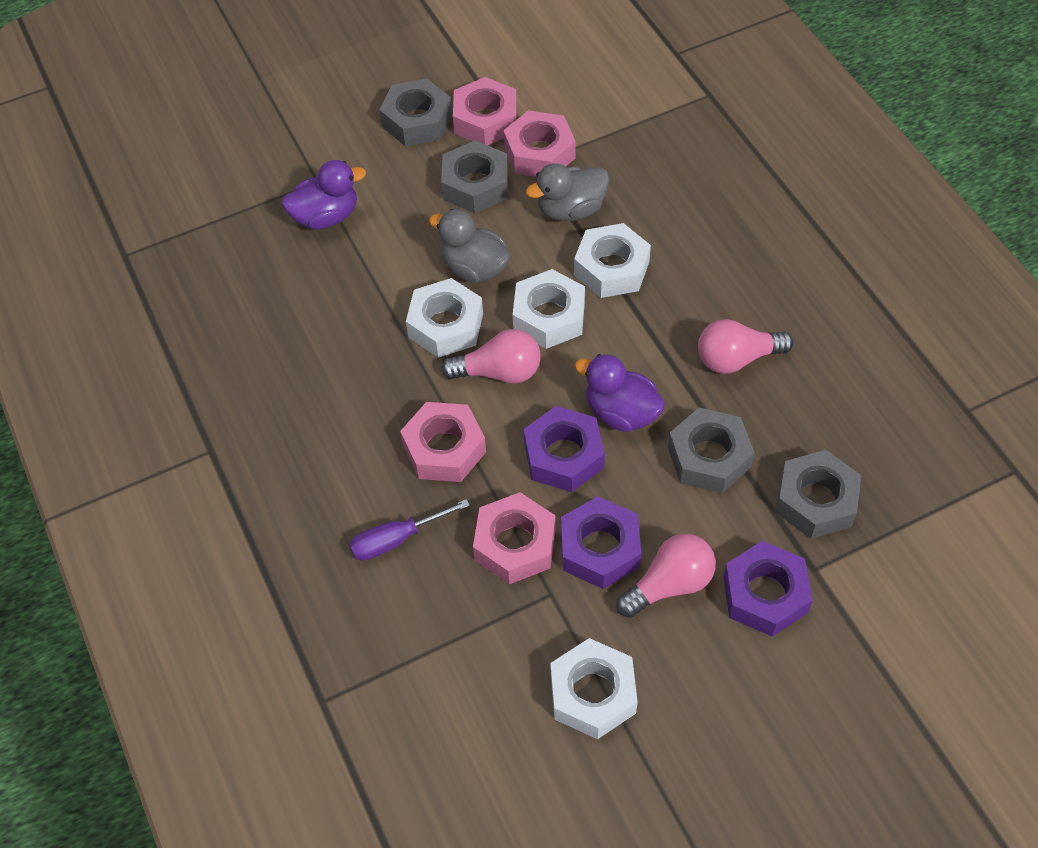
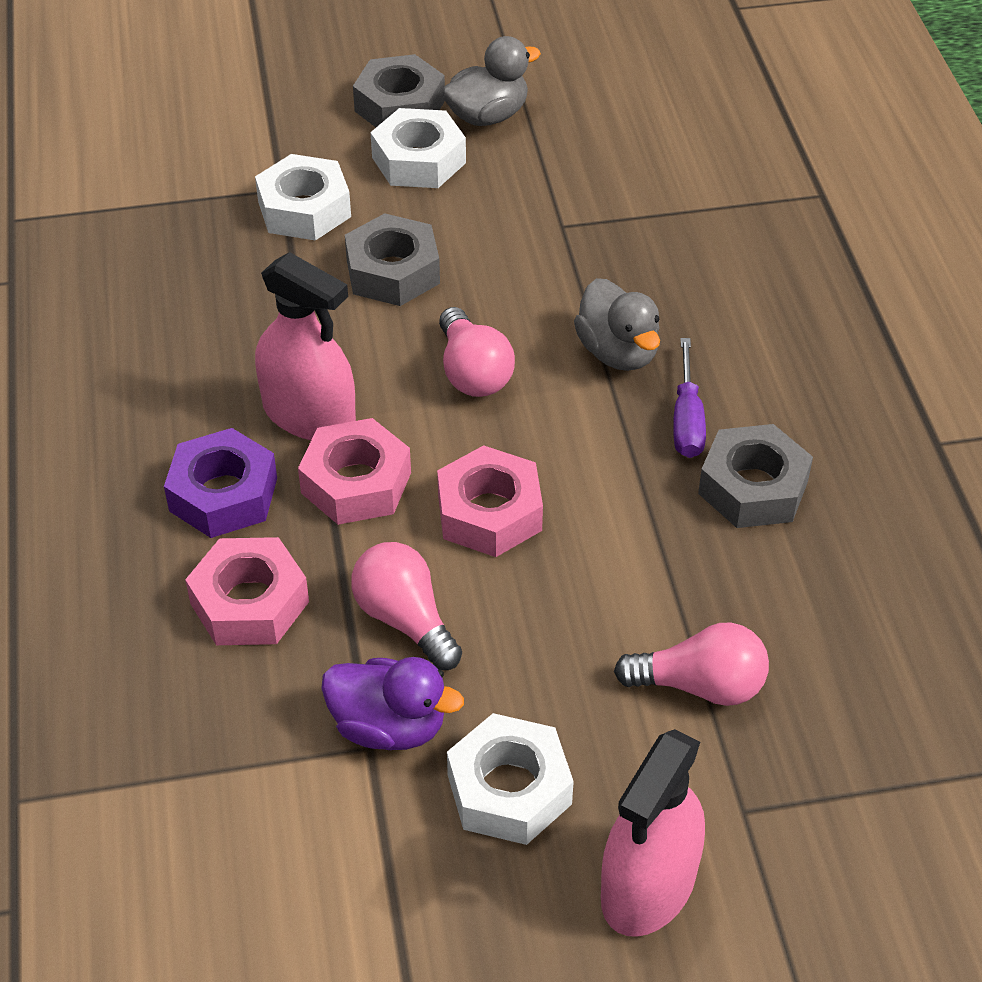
grey nut: 4 -> 3
pink nut: 4 -> 3
pink spray bottle: 0 -> 2
purple duck: 2 -> 1
purple nut: 3 -> 1
white nut: 4 -> 3

